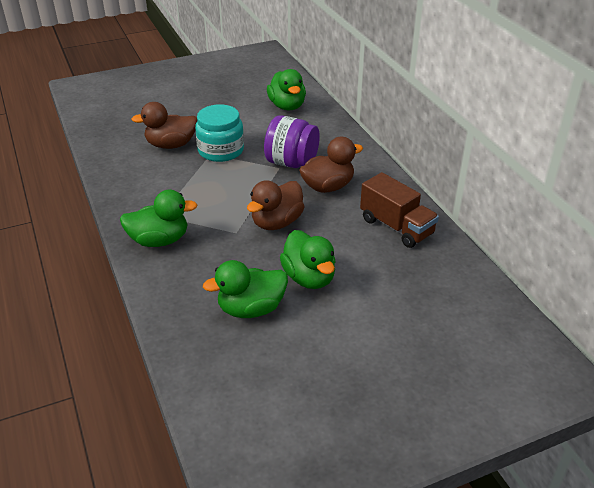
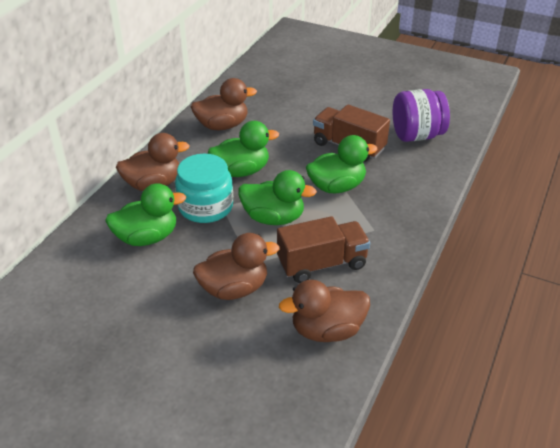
brown duck: 3 -> 4
brown truck: 1 -> 2

